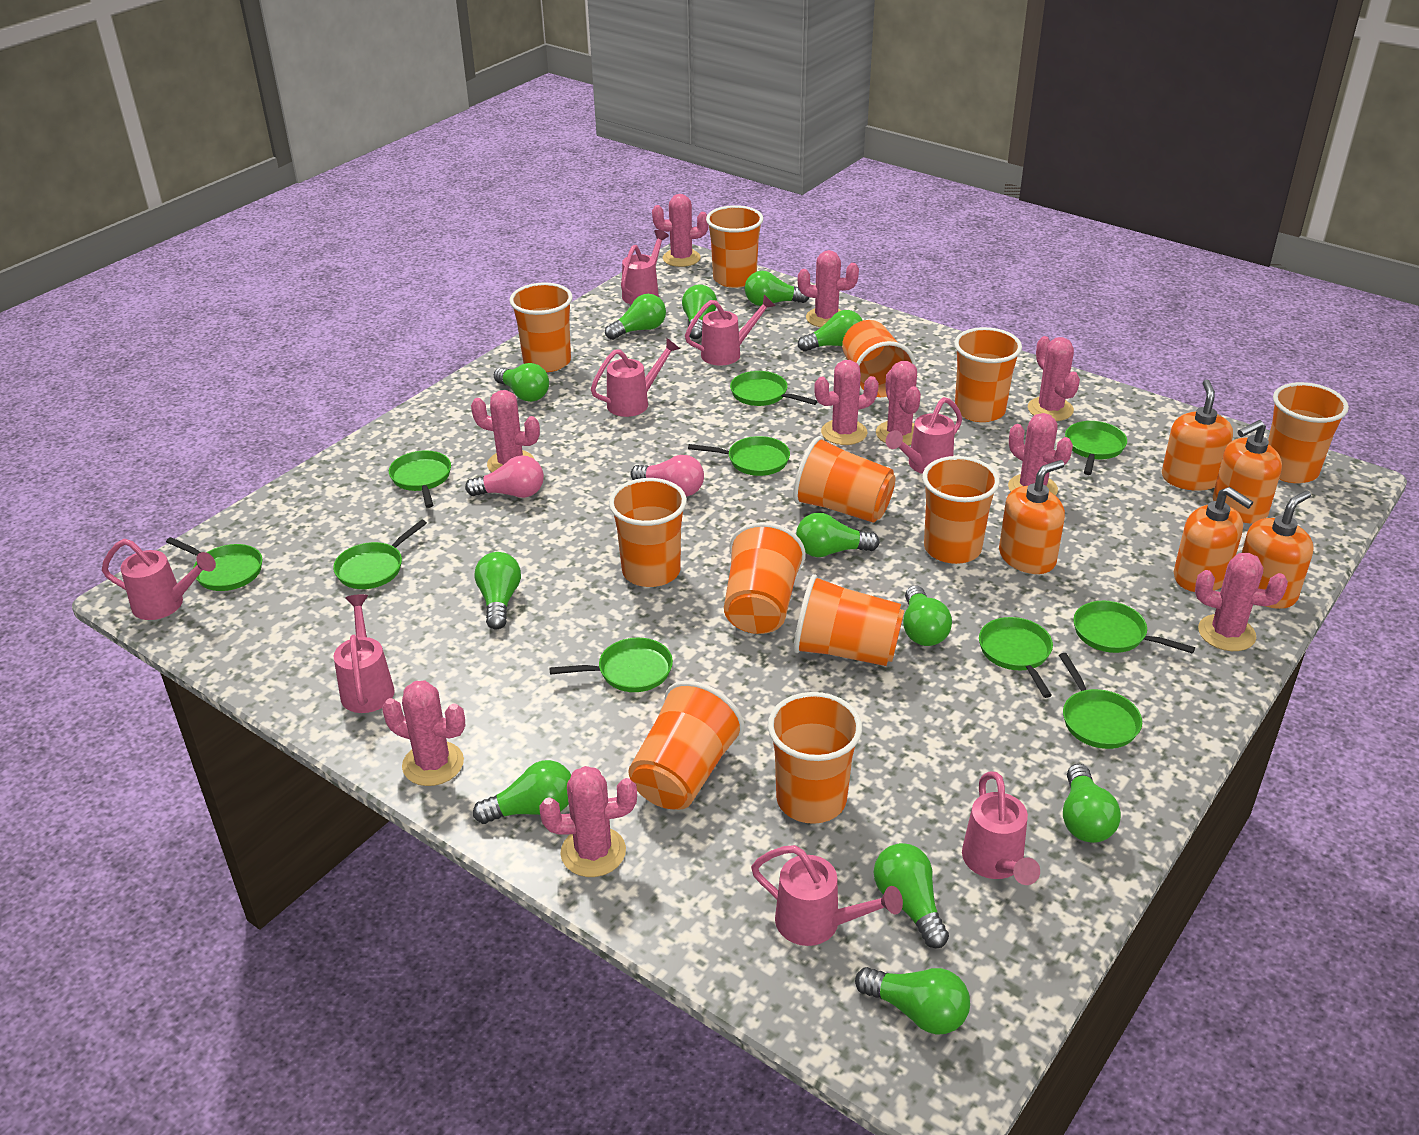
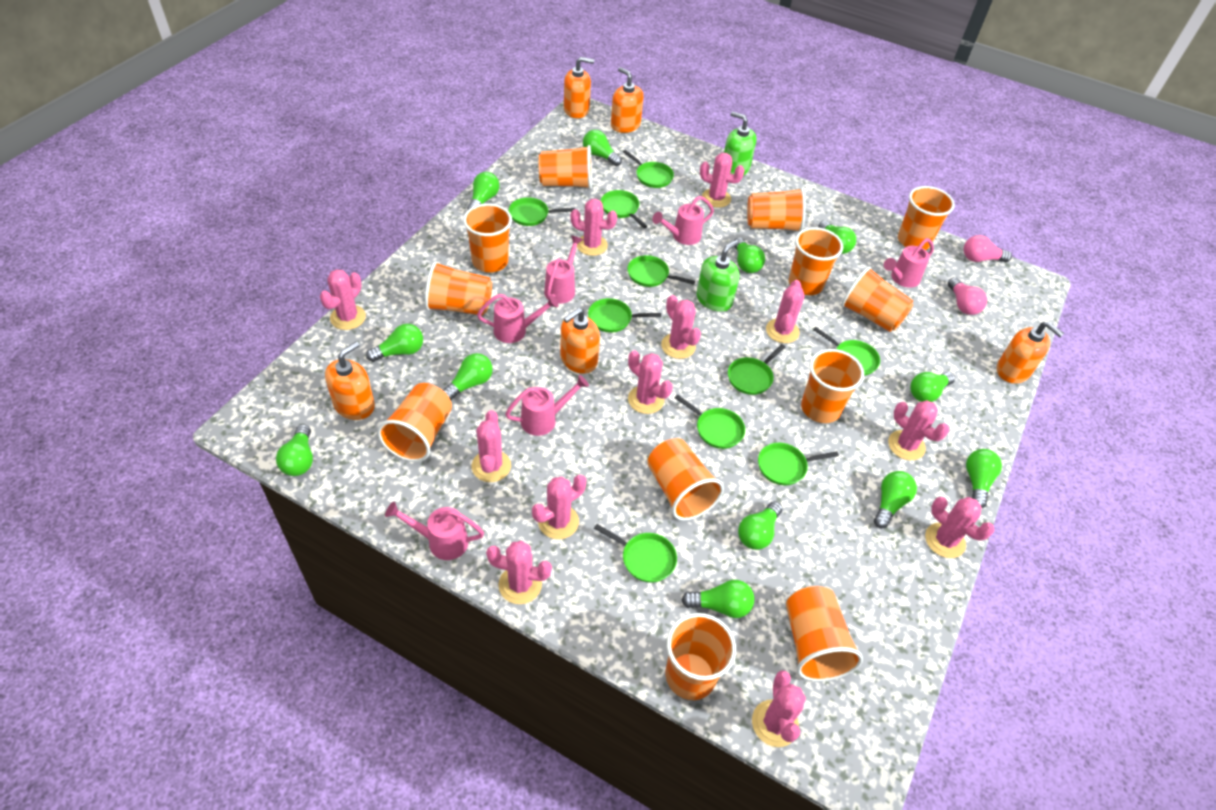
green soap dispenser: 0 -> 2
pink cactus: 10 -> 12
pink watering can: 8 -> 6

